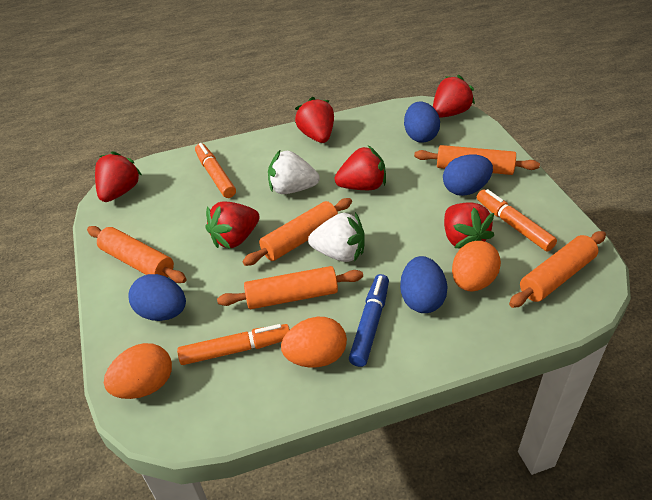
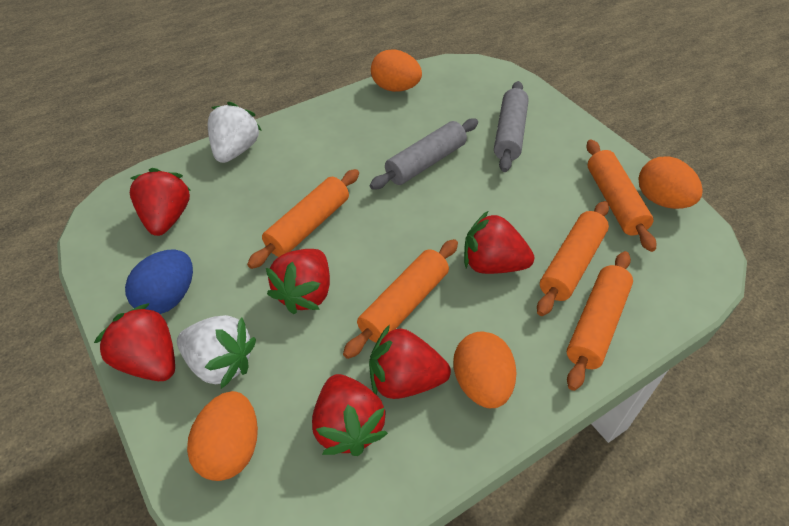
blue egg: 4 -> 1
blue marker: 1 -> 0
grey rolling pin: 0 -> 2
orange egg: 3 -> 4
orange marker: 3 -> 0

